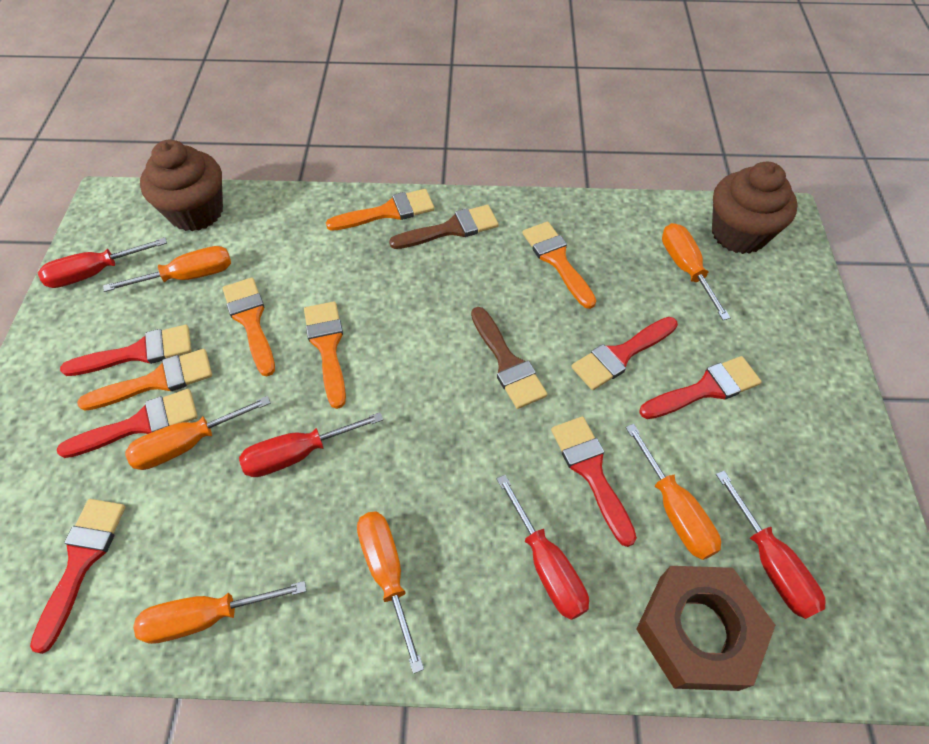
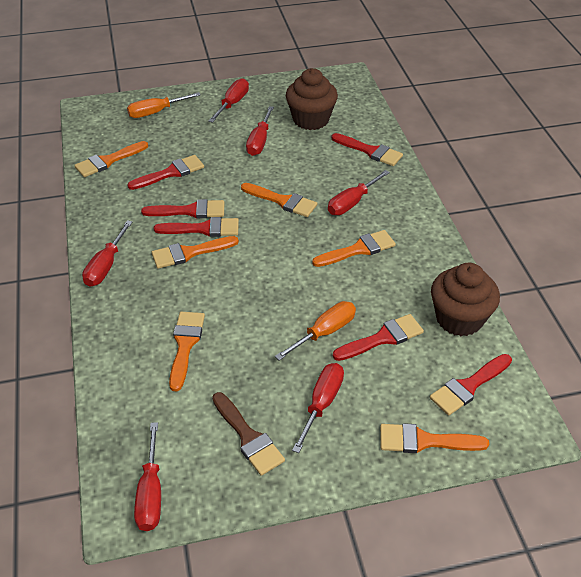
brown brush: 2 -> 1
brown nut: 1 -> 0
orange brush: 5 -> 6
orange screwdriver: 6 -> 2
red screwdriver: 4 -> 6

